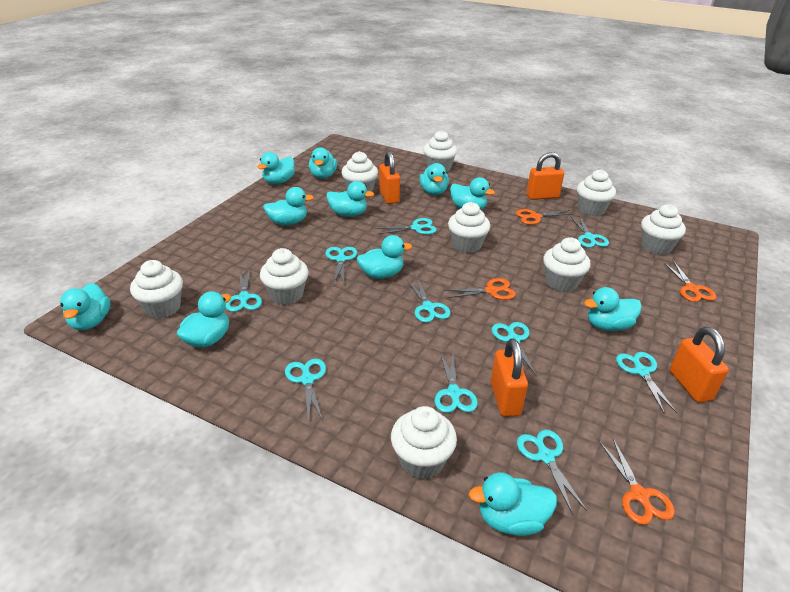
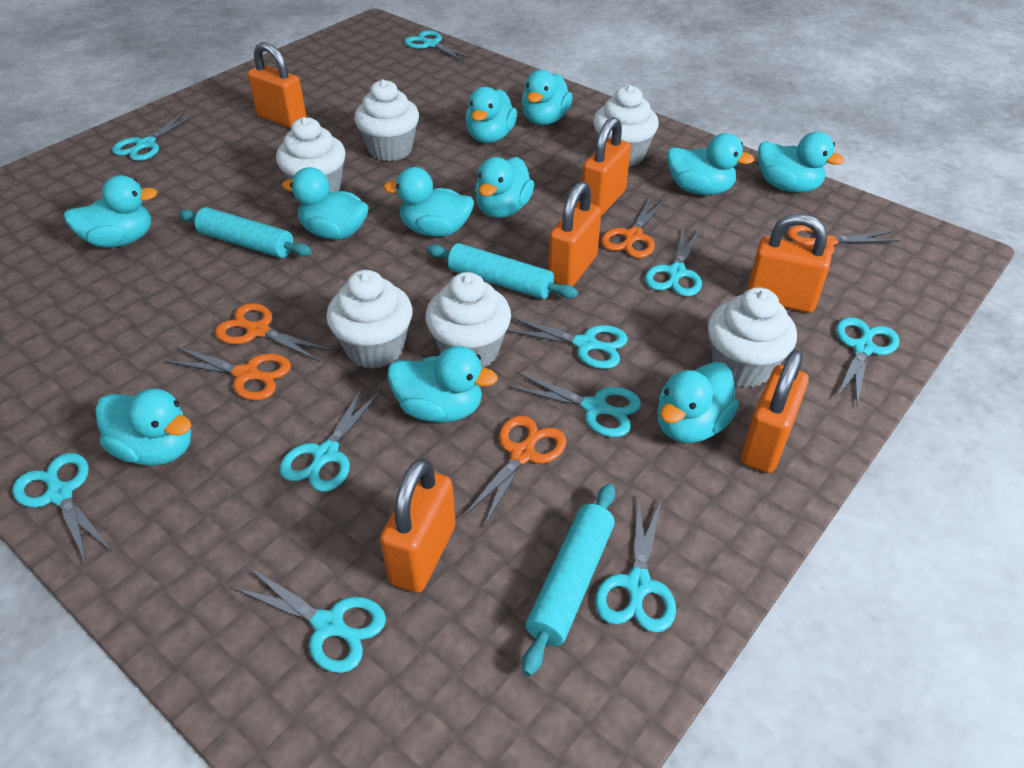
orange padlock: 4 -> 6
orange scissors: 4 -> 5
turquoise rolling pin: 0 -> 3
white cupcake: 9 -> 6

